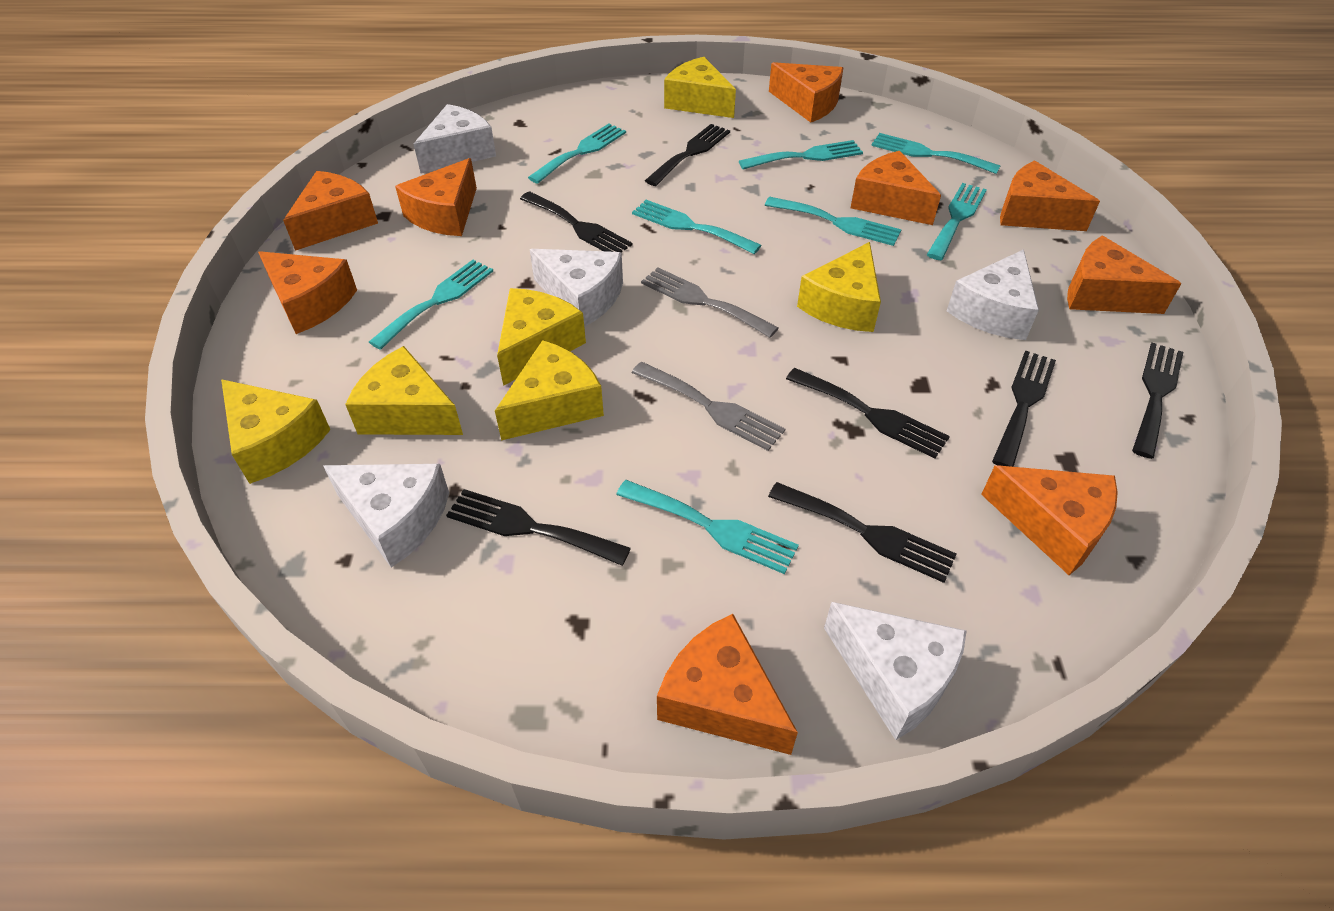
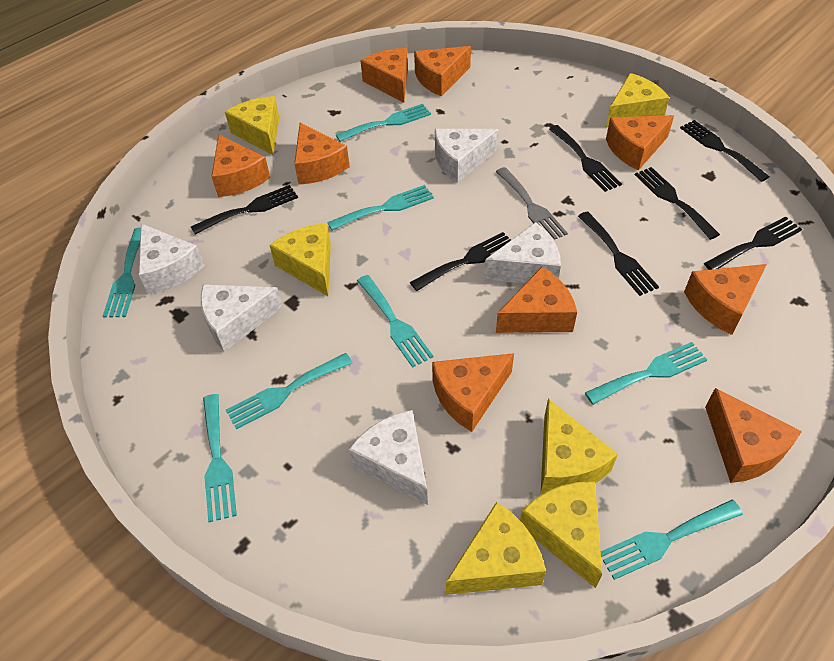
grey fork: 2 -> 1

